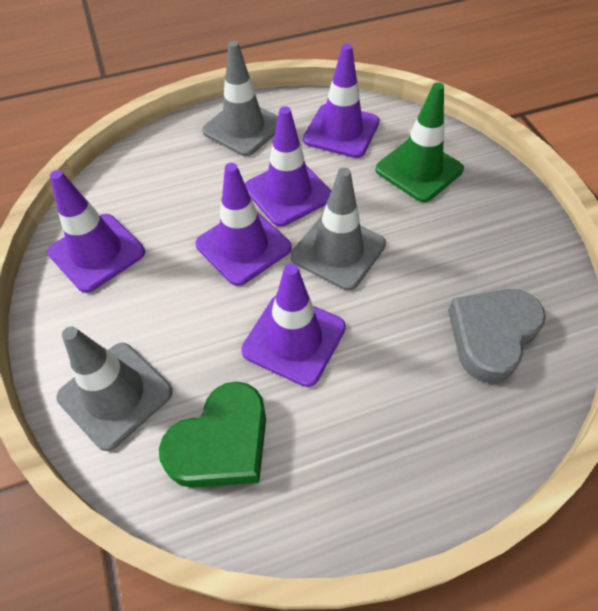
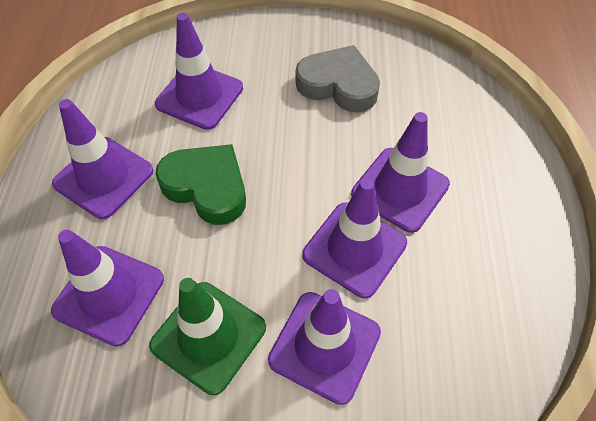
grey traffic cone: 3 -> 0
purple traffic cone: 5 -> 6

